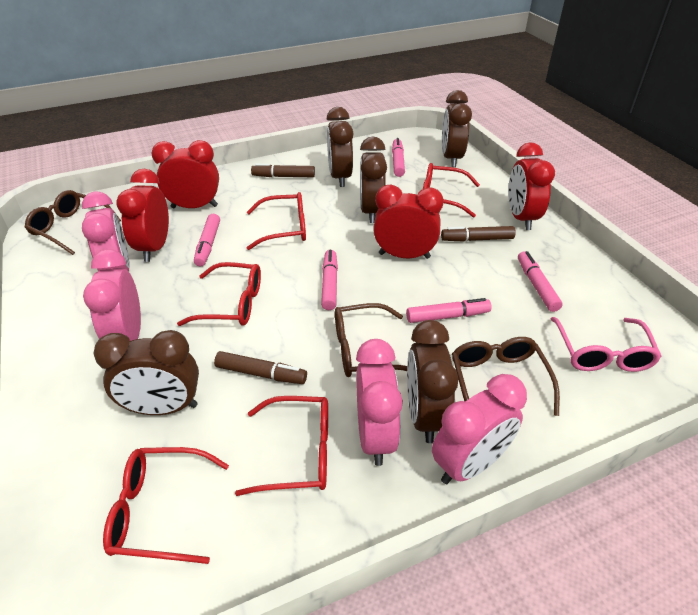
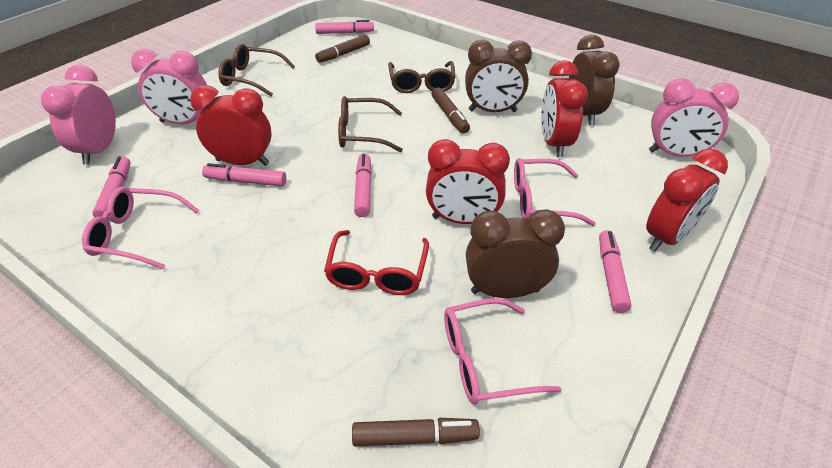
brown clock: 5 -> 3
pink clock: 4 -> 3
pink glasses: 1 -> 3
red glasses: 5 -> 1

